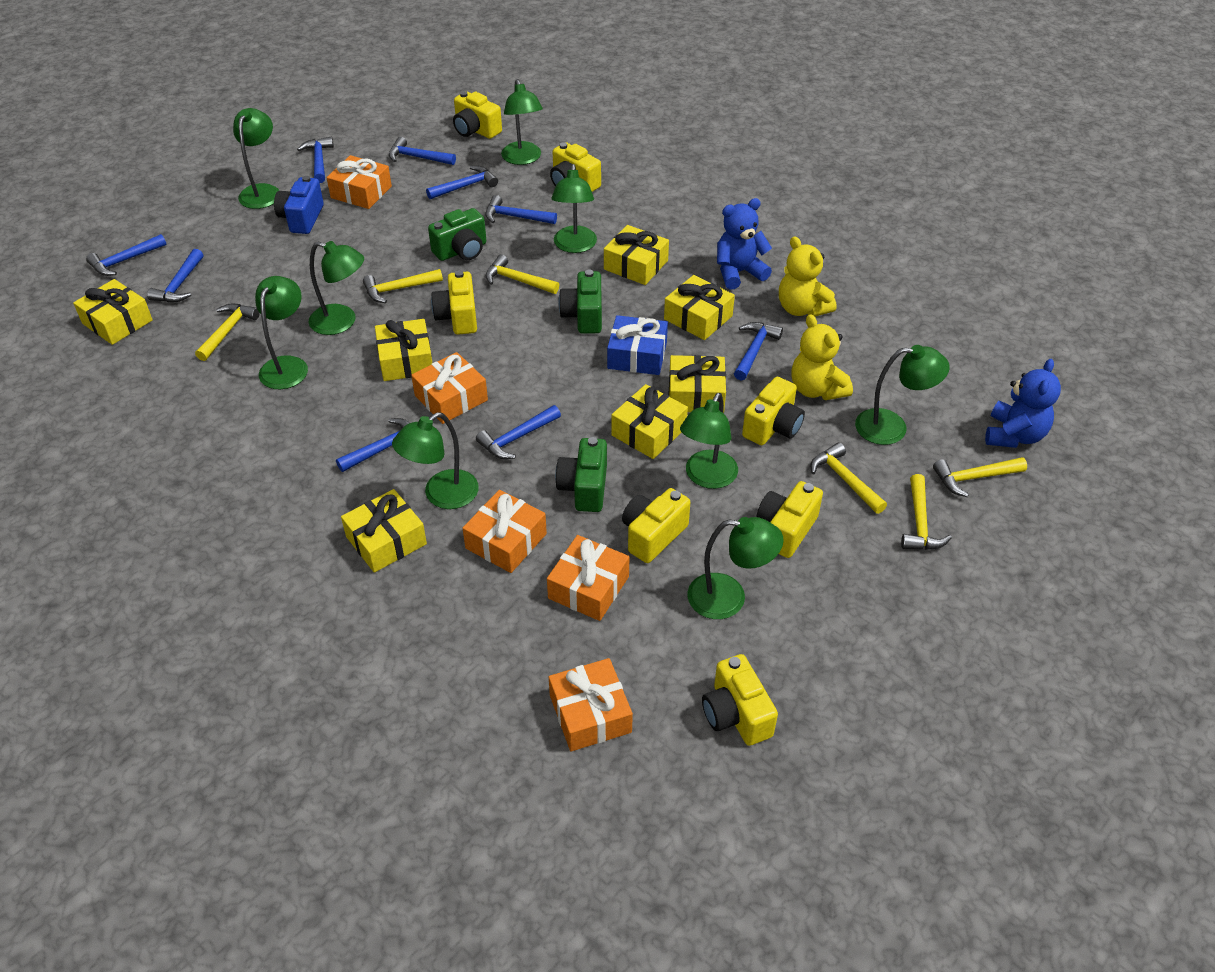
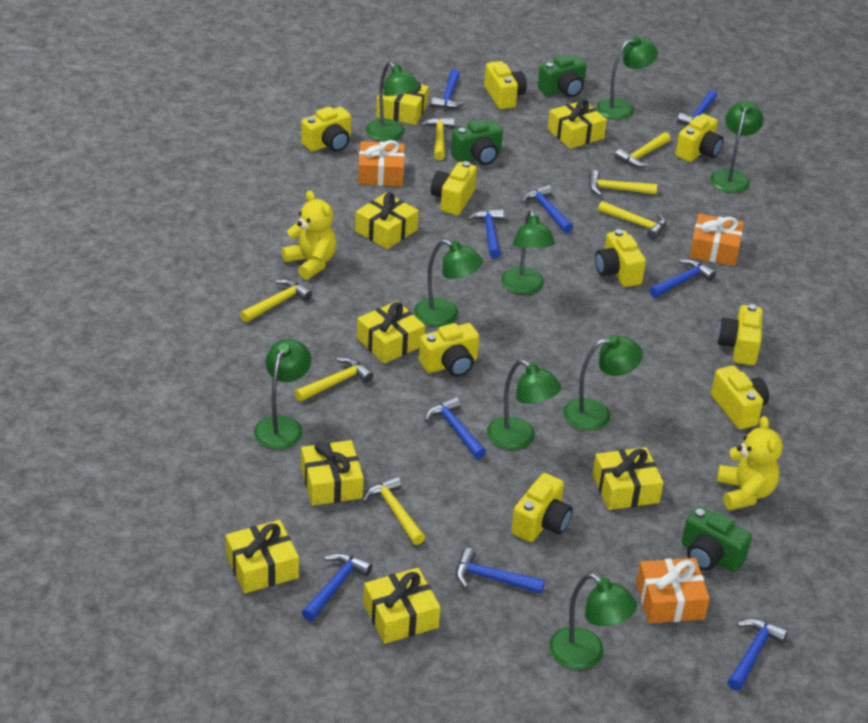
blue camera: 1 -> 0
blue gift: 1 -> 0
blue teddy bear: 2 -> 0
orange gift: 5 -> 3
yellow camera: 7 -> 9
yellow gift: 7 -> 8
yellow hammer: 6 -> 7

